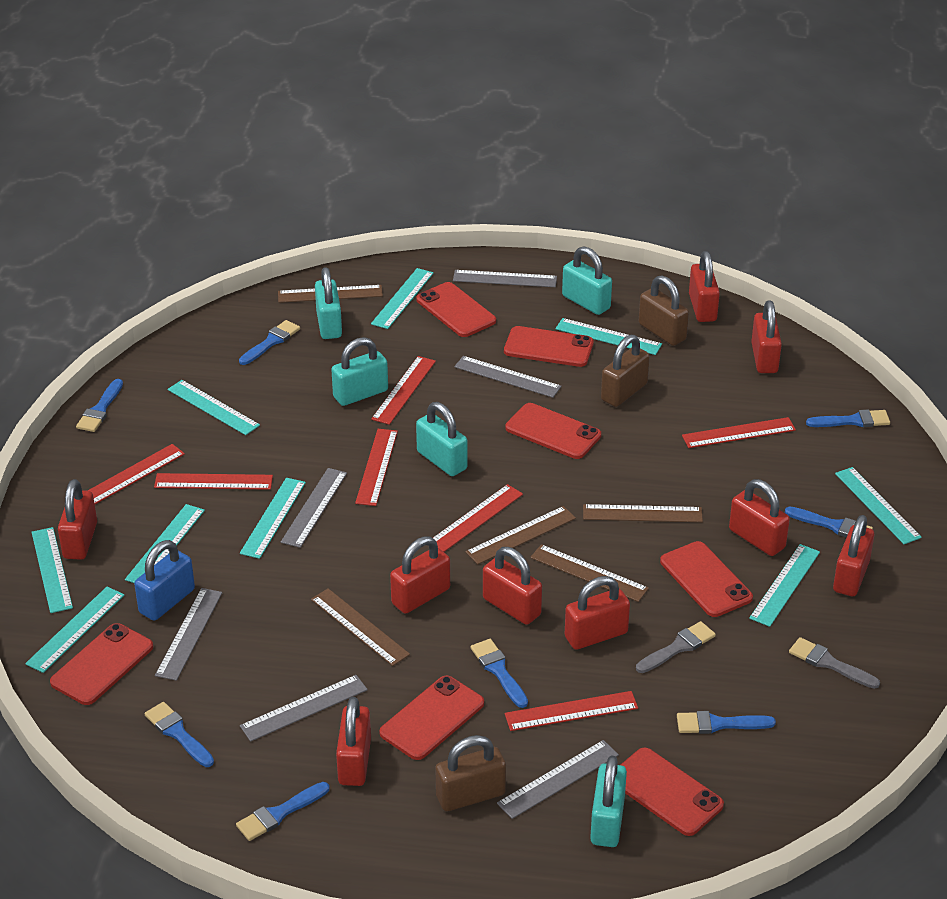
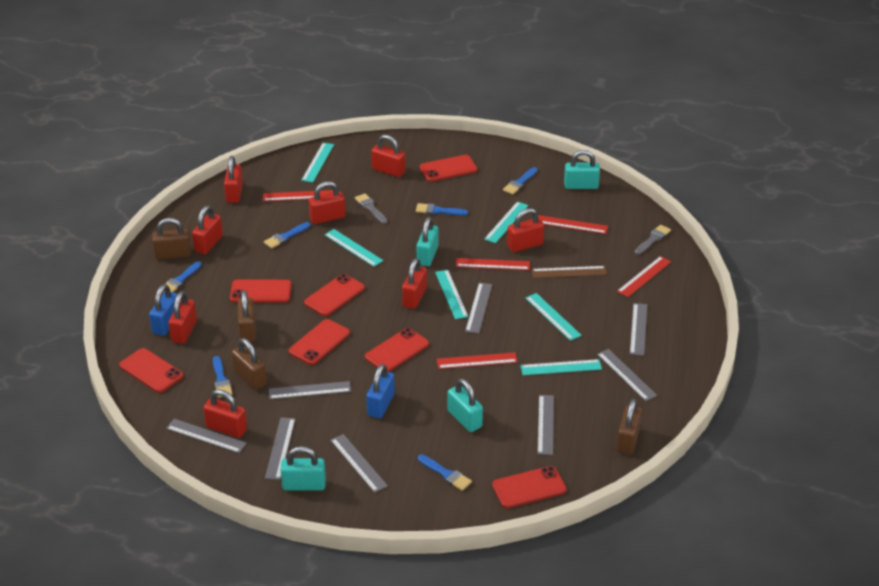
blue brush: 8 -> 6
blue padlock: 1 -> 2
brown padlock: 3 -> 4
brown ruler: 5 -> 1
grey ruler: 6 -> 8
red padlock: 9 -> 8
red ruler: 7 -> 5
turquoise padlock: 5 -> 4
turquoise ruler: 9 -> 6

